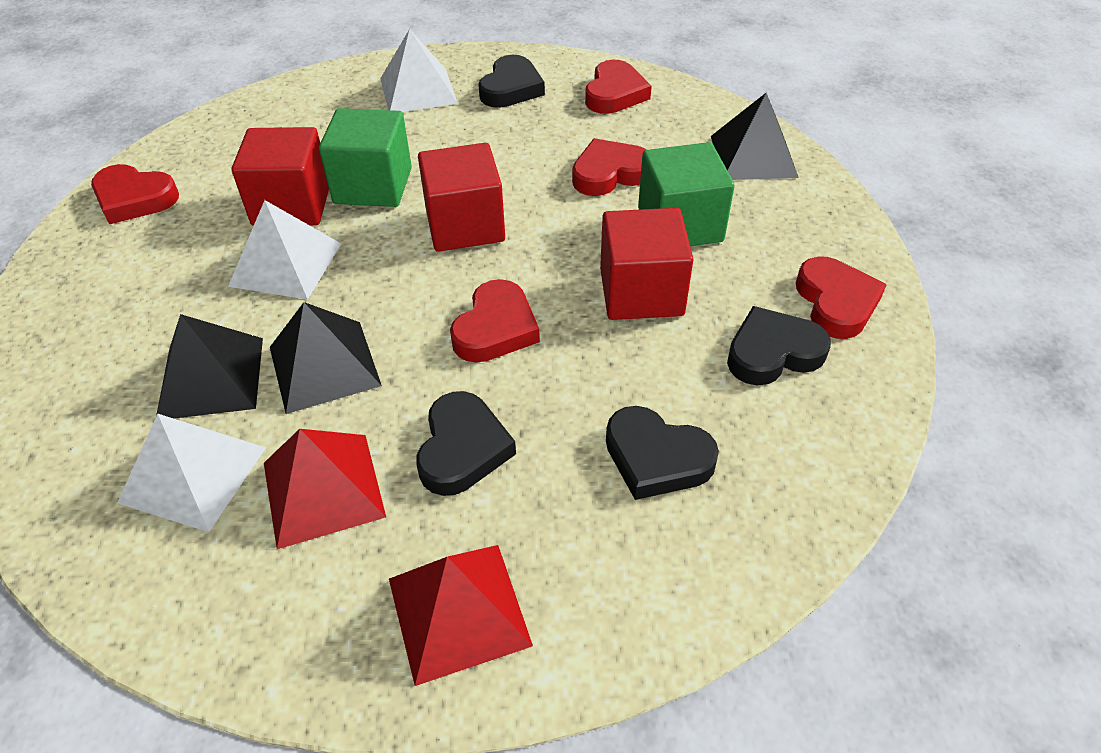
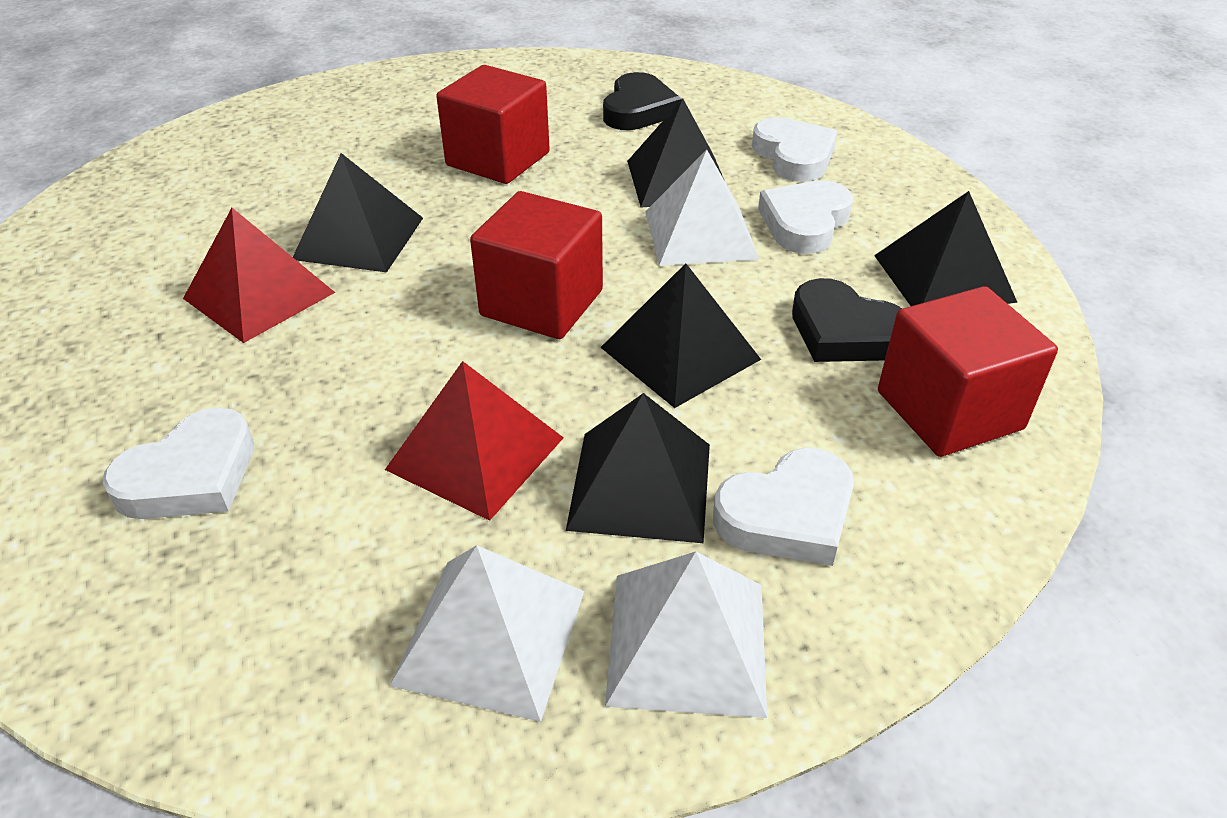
black heart: 4 -> 2
black pyramid: 3 -> 5
green cube: 2 -> 0
red heart: 5 -> 0
white heart: 0 -> 4

